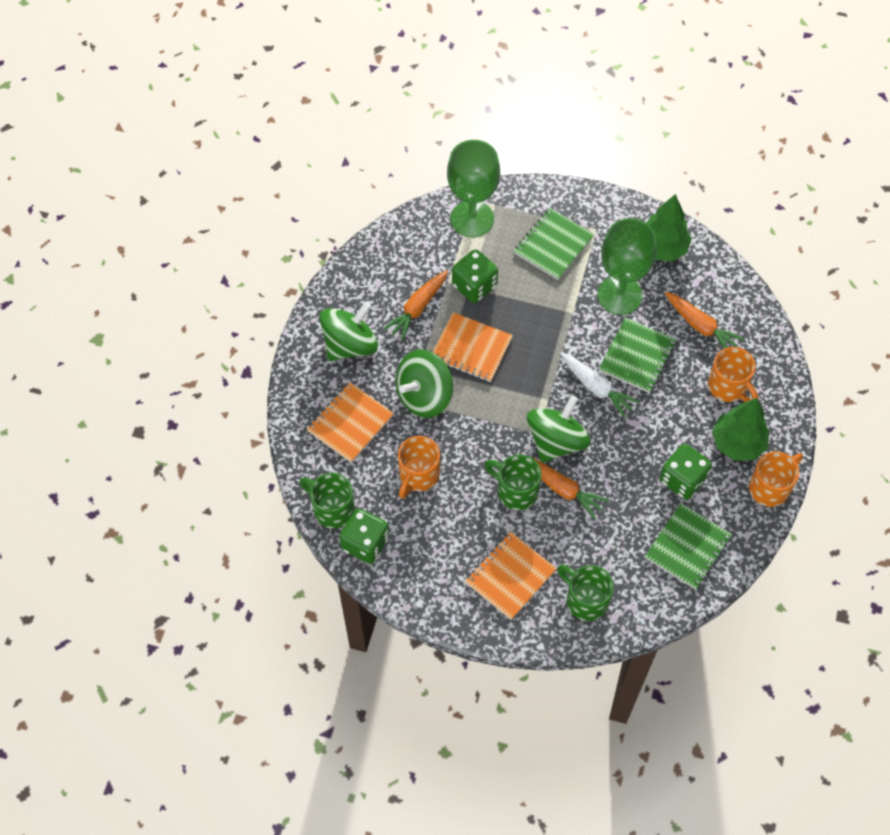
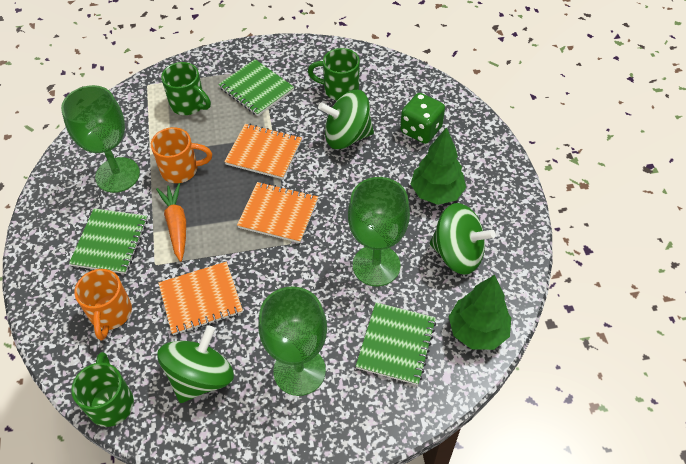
green dice: 3 -> 1
green goblet: 2 -> 3
orange carrot: 3 -> 1
orange mug: 3 -> 2
white carrot: 1 -> 0

